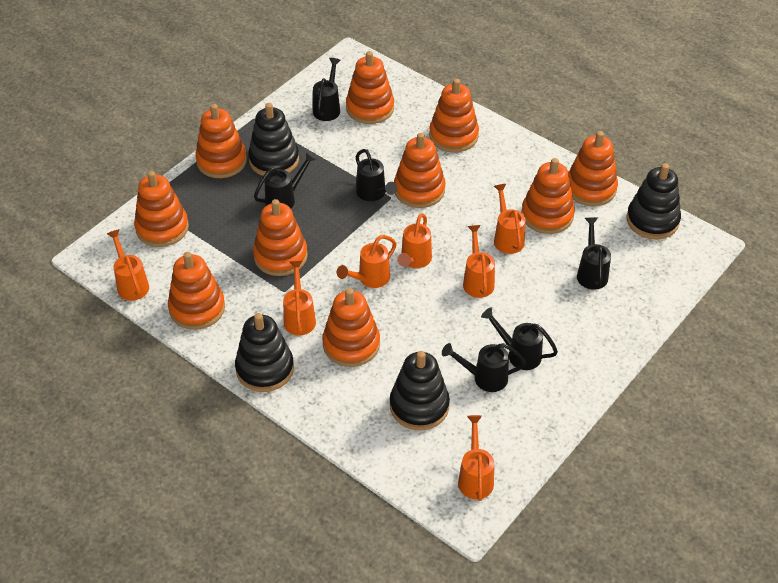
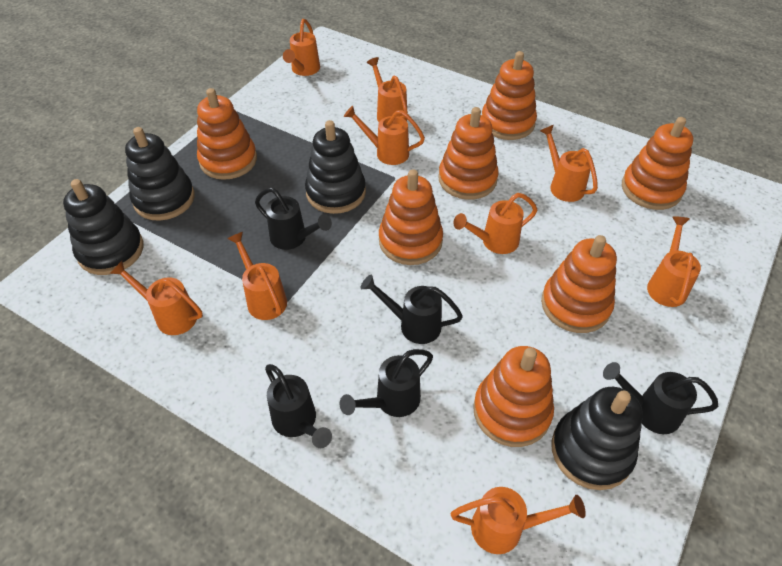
black watering can: 6 -> 5
orange stacking toy: 10 -> 7
orange watering can: 7 -> 9

